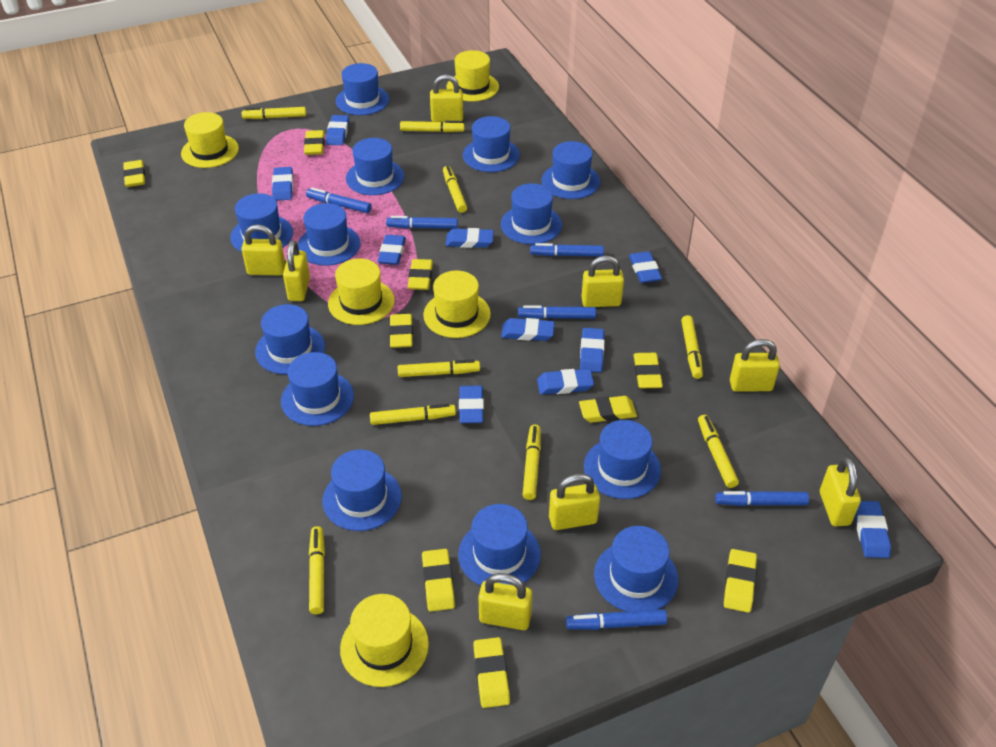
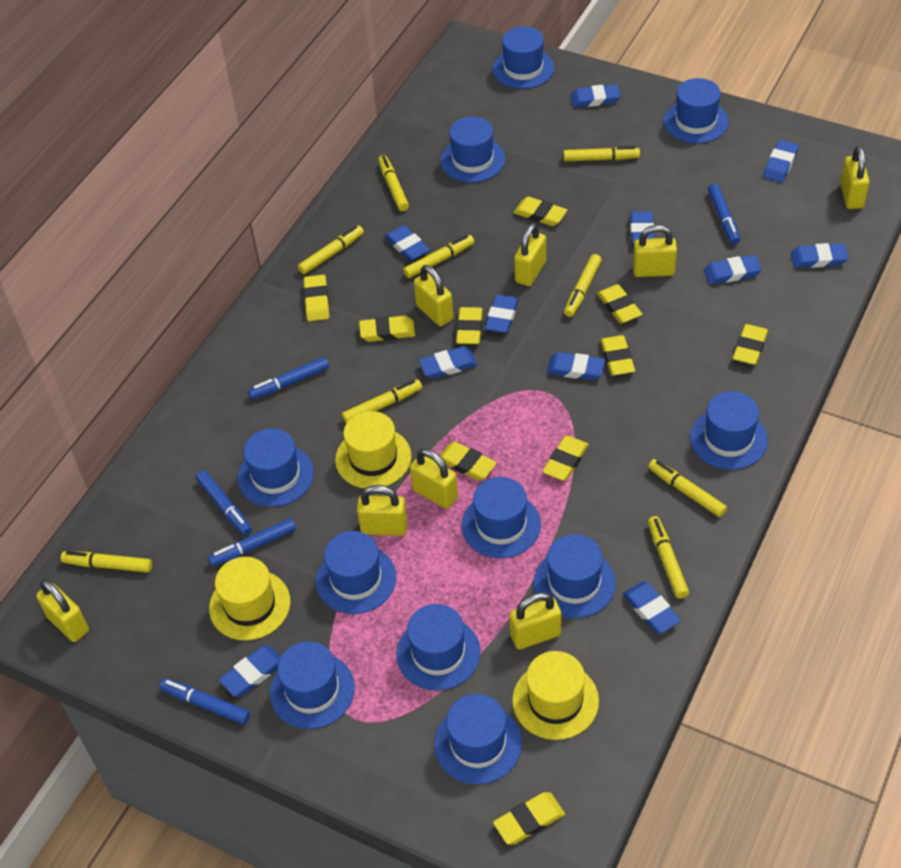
blue eraser: 10 -> 11
blue hat: 13 -> 11
blue marker: 6 -> 5
yellow eraser: 9 -> 10
yellow hat: 5 -> 3

